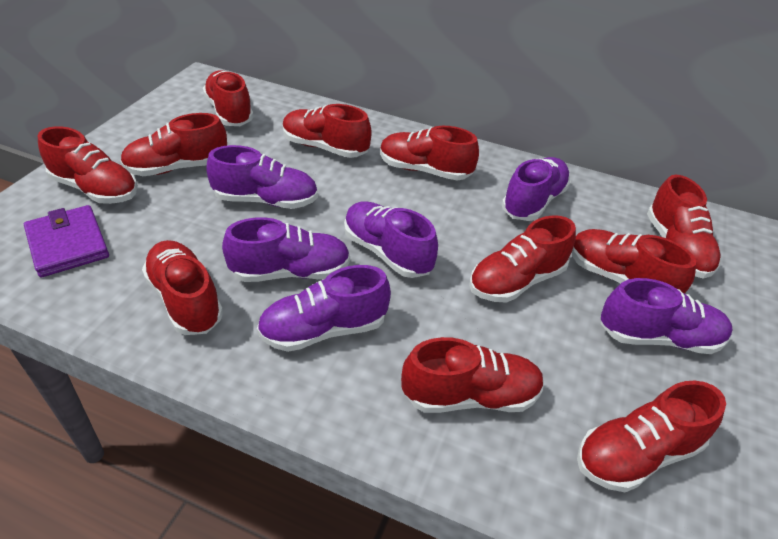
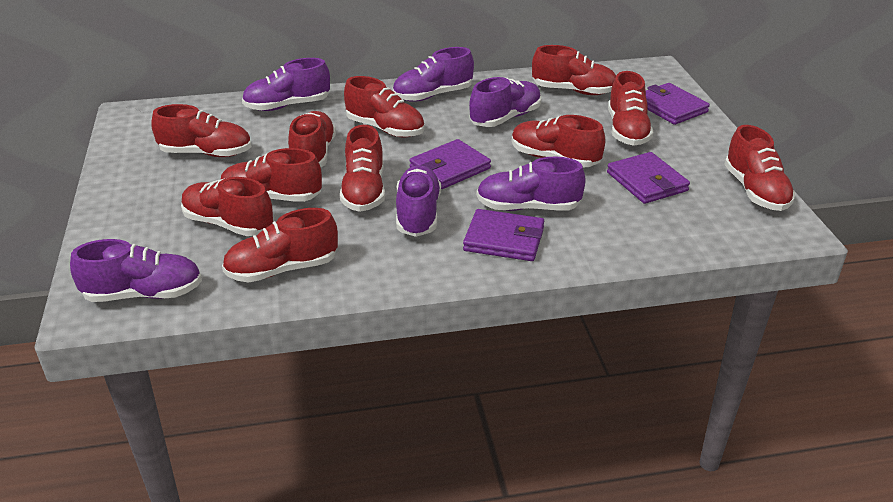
purple wallet: 1 -> 4

